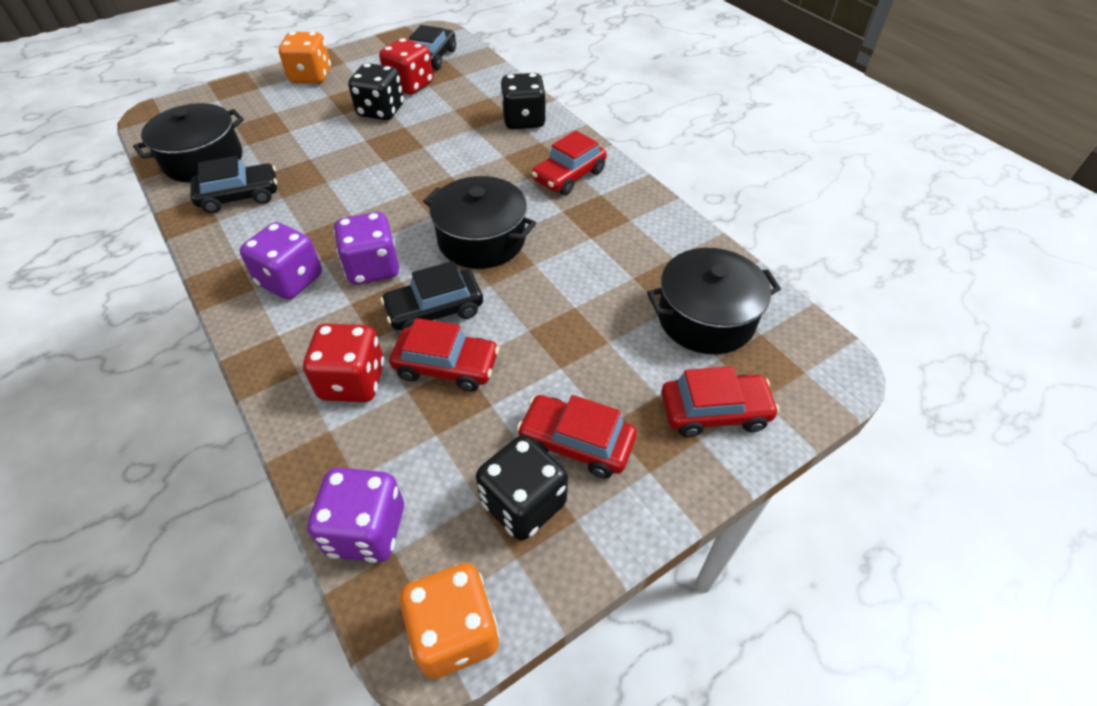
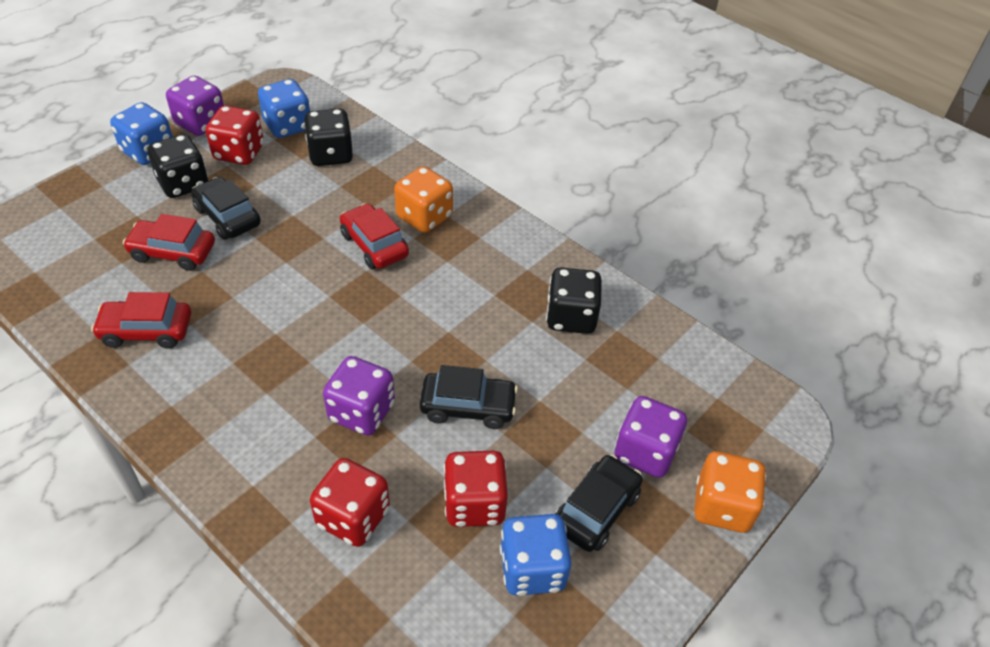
black pot: 3 -> 0
blue dice: 0 -> 3
red car: 4 -> 3
red dice: 2 -> 3

